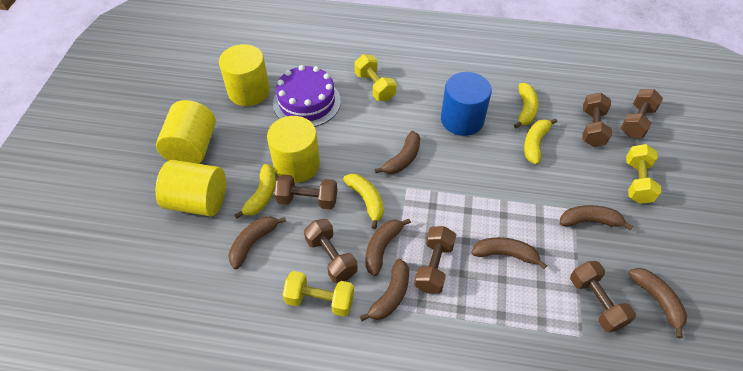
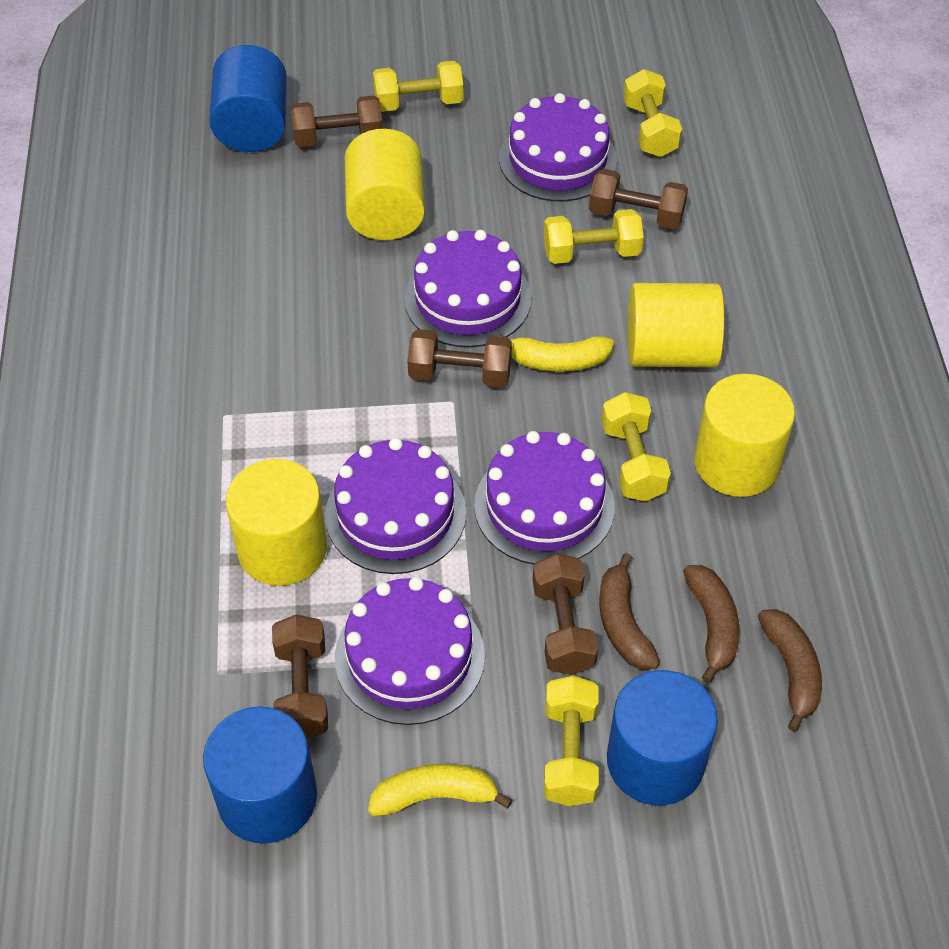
blue cylinder: 1 -> 3
brown banana: 7 -> 3
brown dumbbell: 6 -> 5
purple cake: 1 -> 5
yellow banana: 4 -> 2
yellow dumbbell: 3 -> 5

